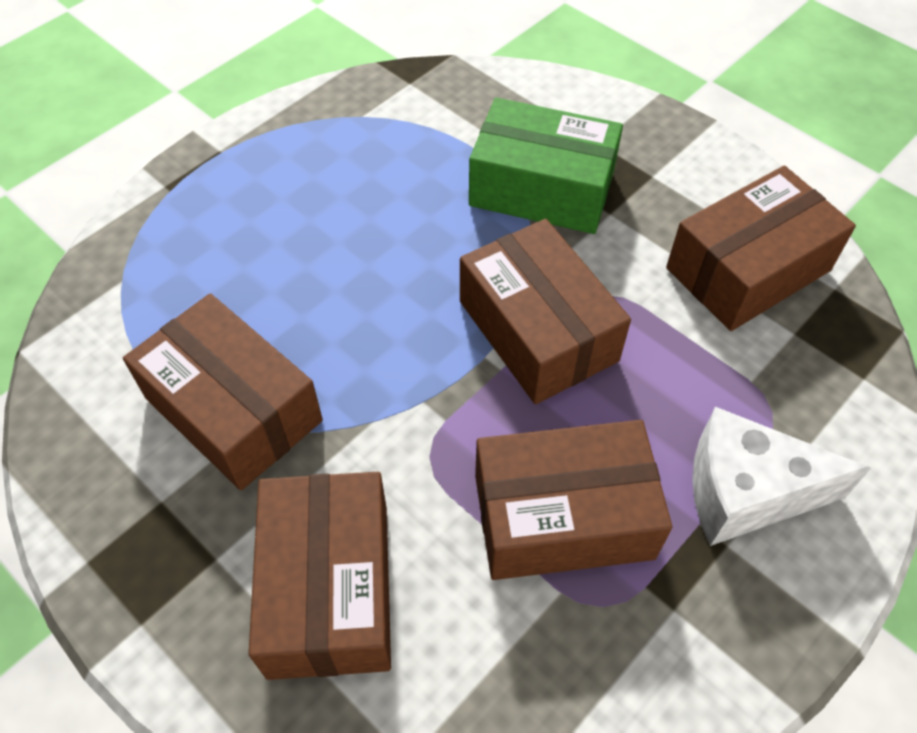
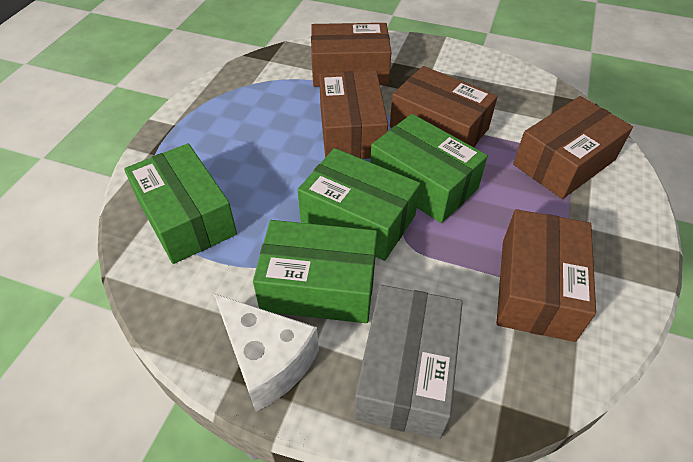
green box: 1 -> 4
grey box: 0 -> 1

